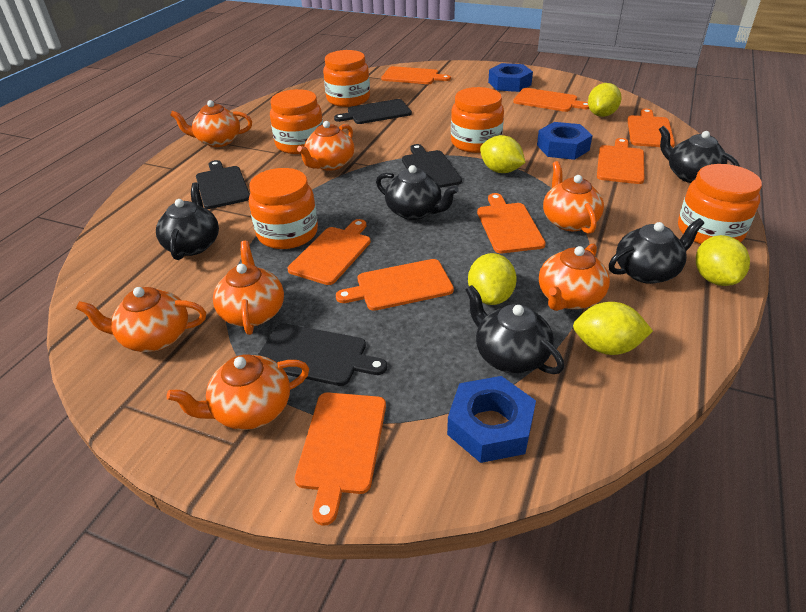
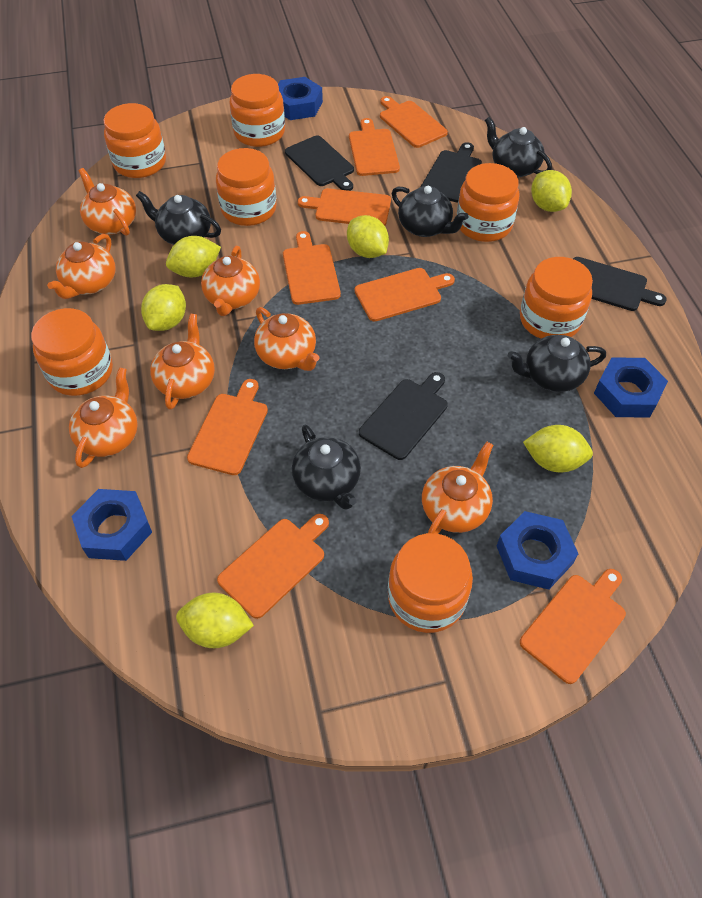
blue nut: 3 -> 4
orange jar: 5 -> 7
yellow lemon: 5 -> 6

